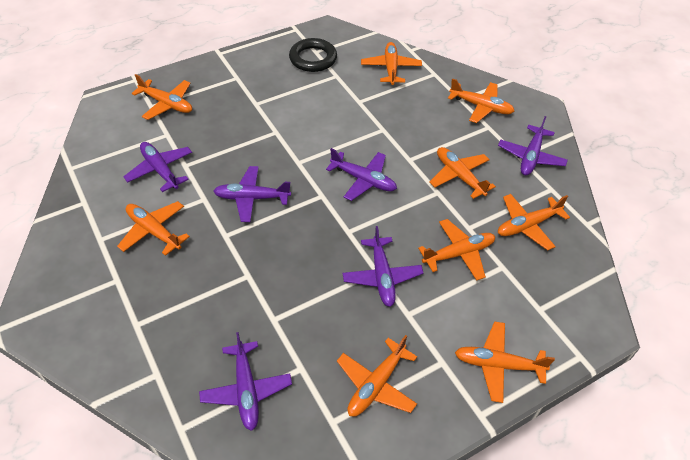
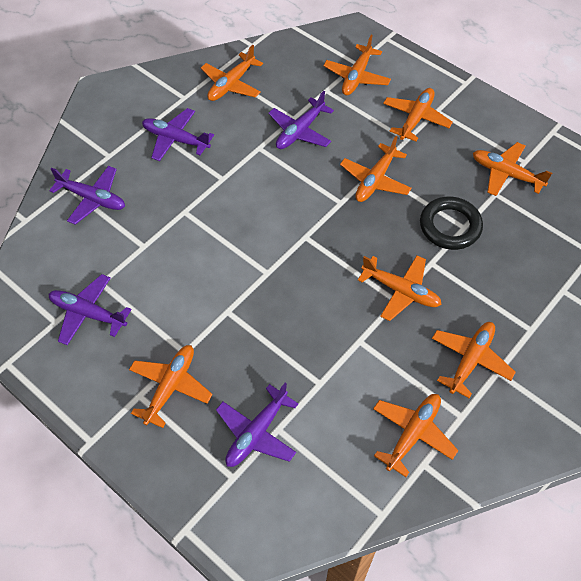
purple plane: 6 -> 5

